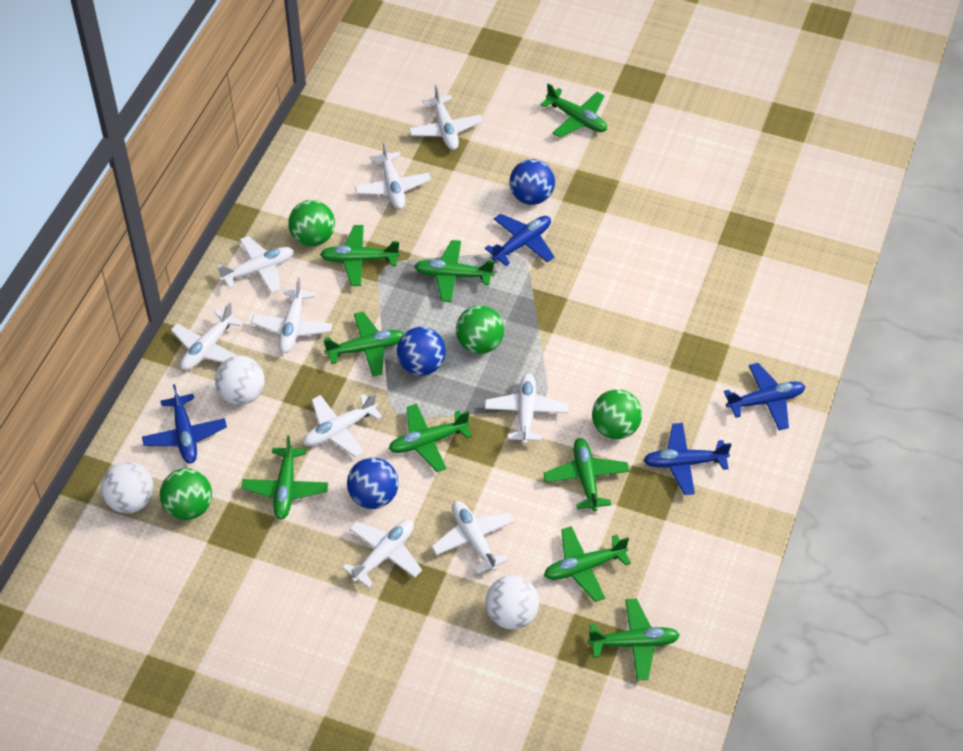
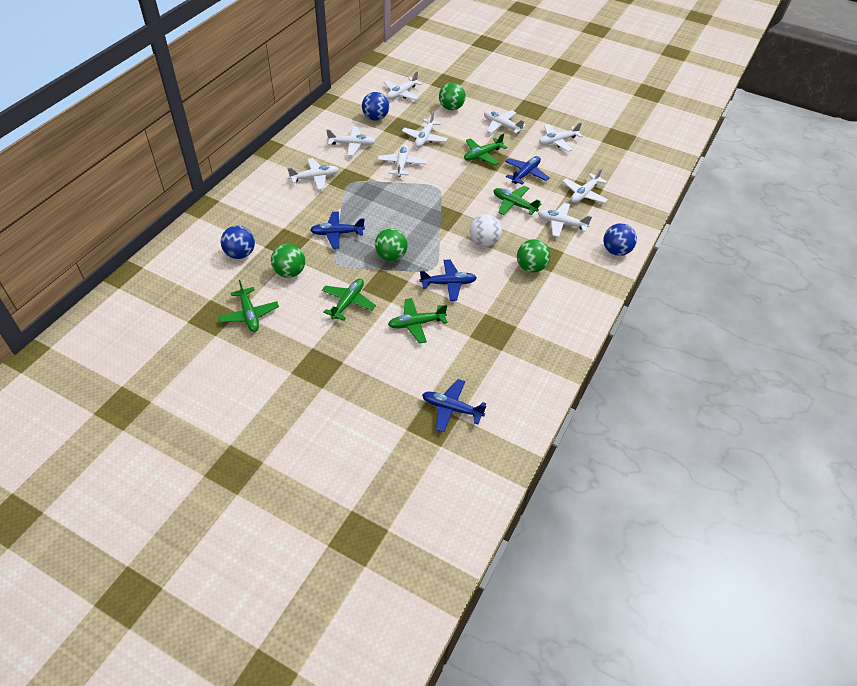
green plane: 9 -> 5
white ball: 3 -> 1

